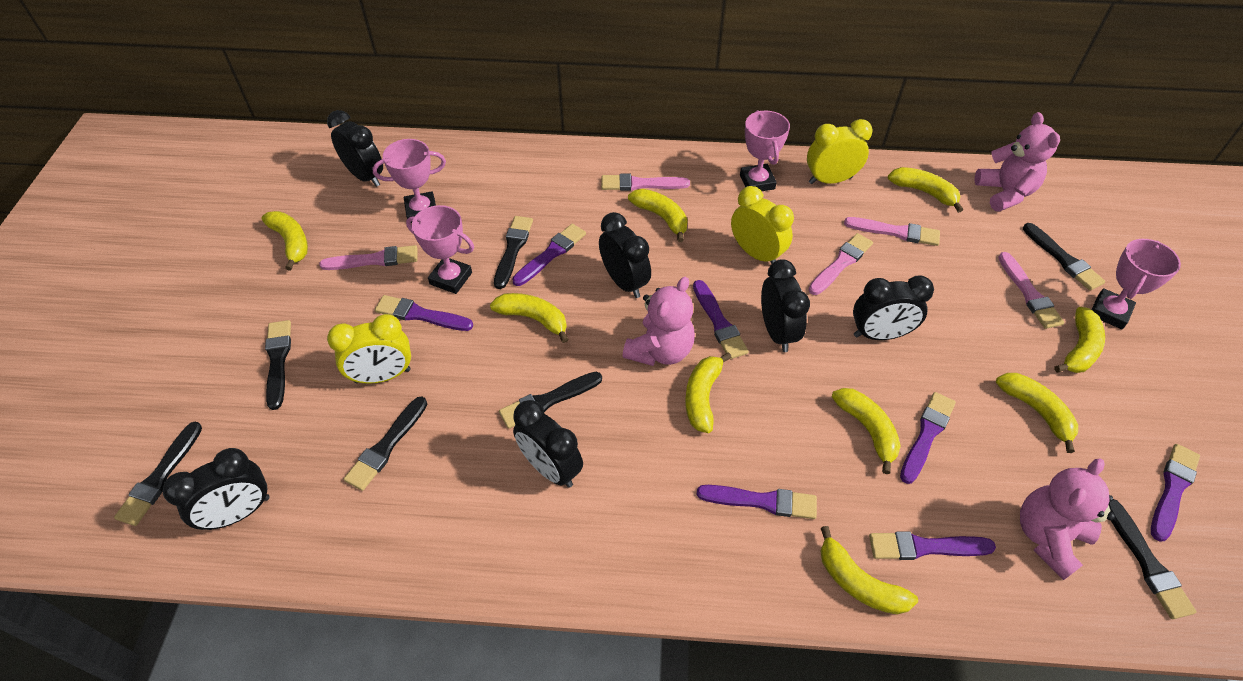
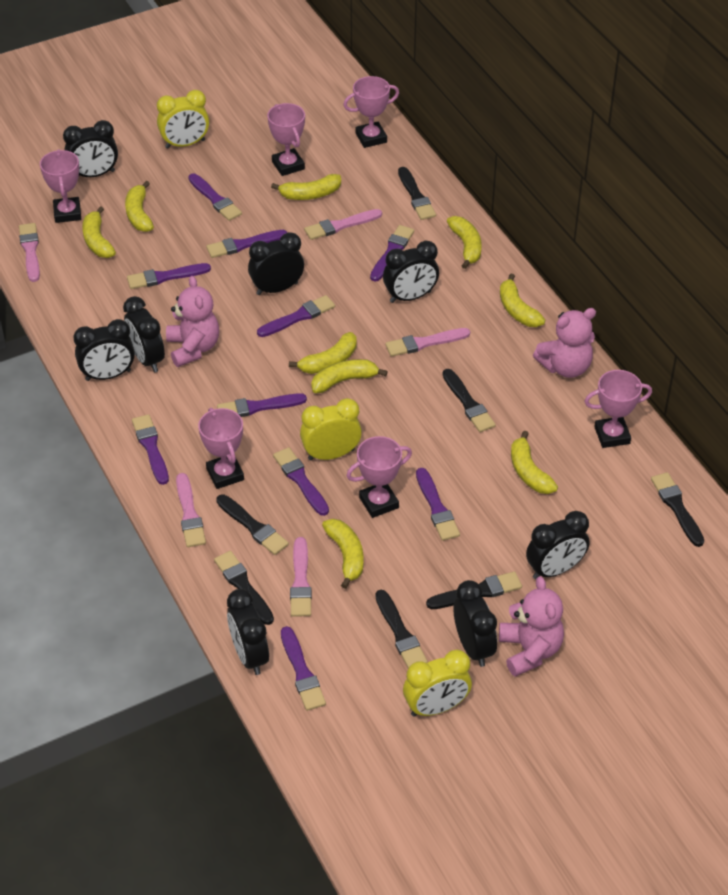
black clock: 6 -> 8
pink trophy: 4 -> 6
purple brush: 7 -> 10

